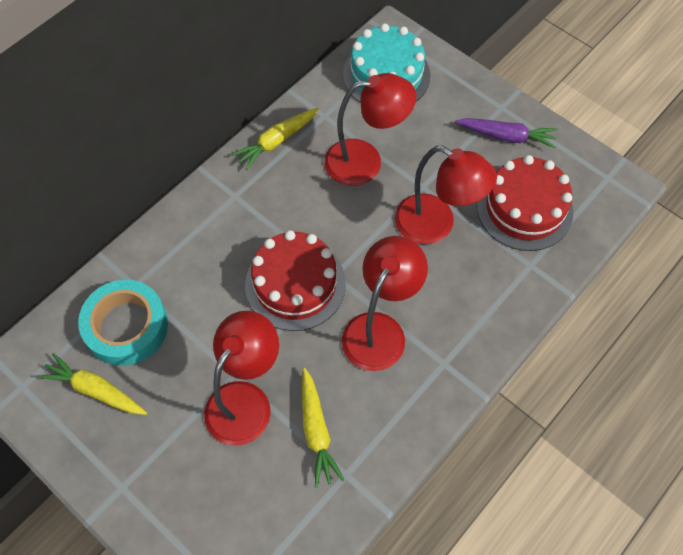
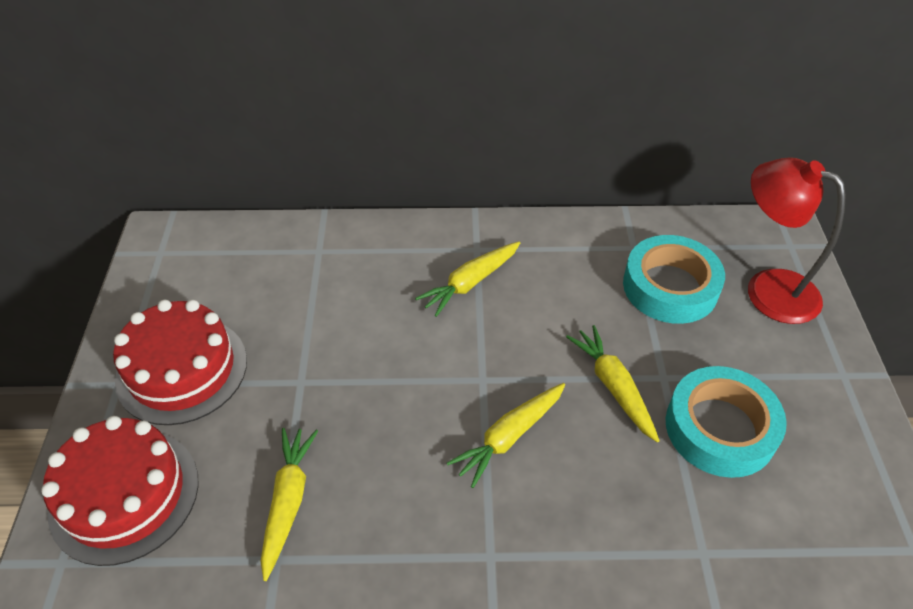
purple carrot: 1 -> 0
red lamp: 4 -> 1
turquoise cake: 1 -> 0
turquoise tape: 1 -> 2
yellow carrot: 3 -> 4

